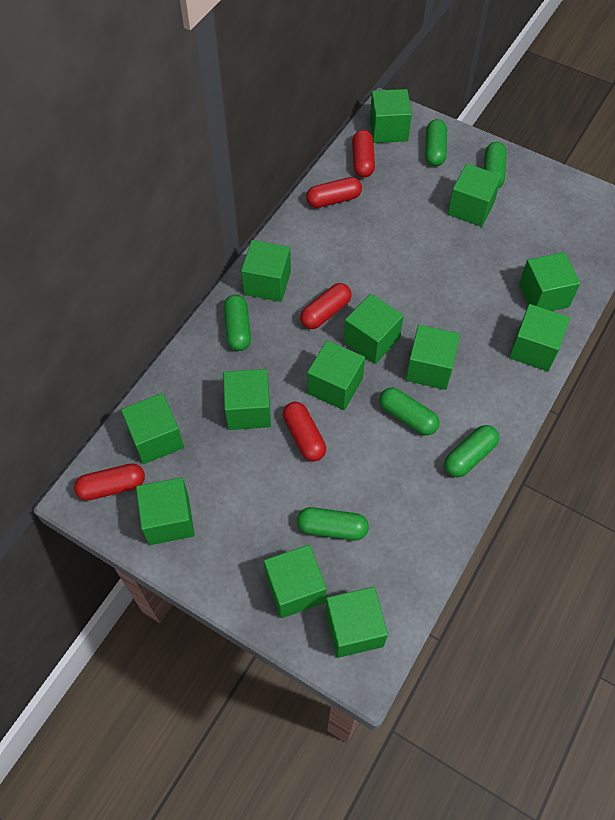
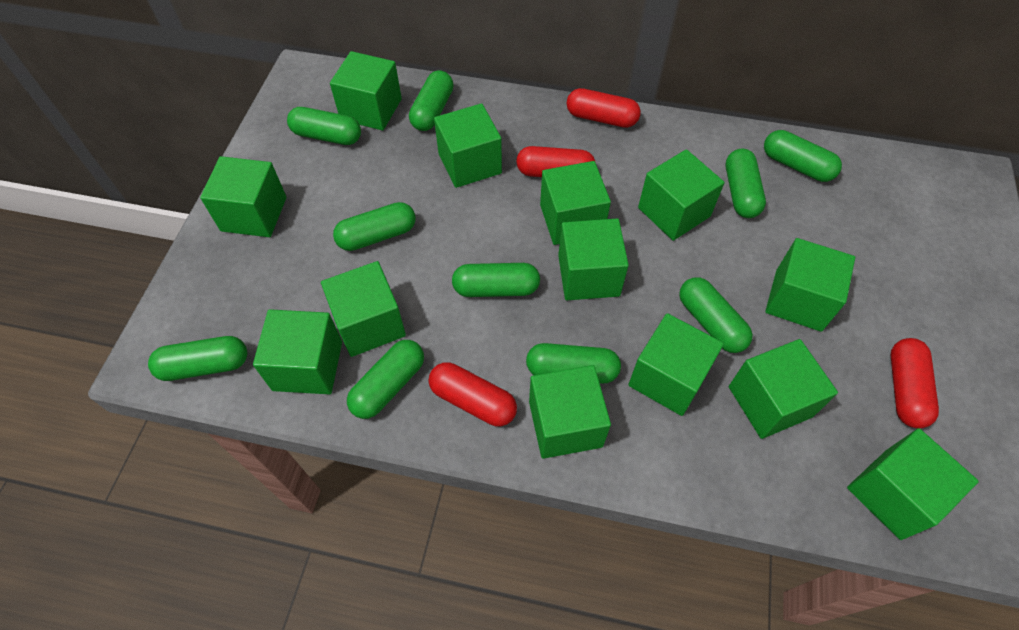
green capsule: 6 -> 10
red capsule: 5 -> 4

